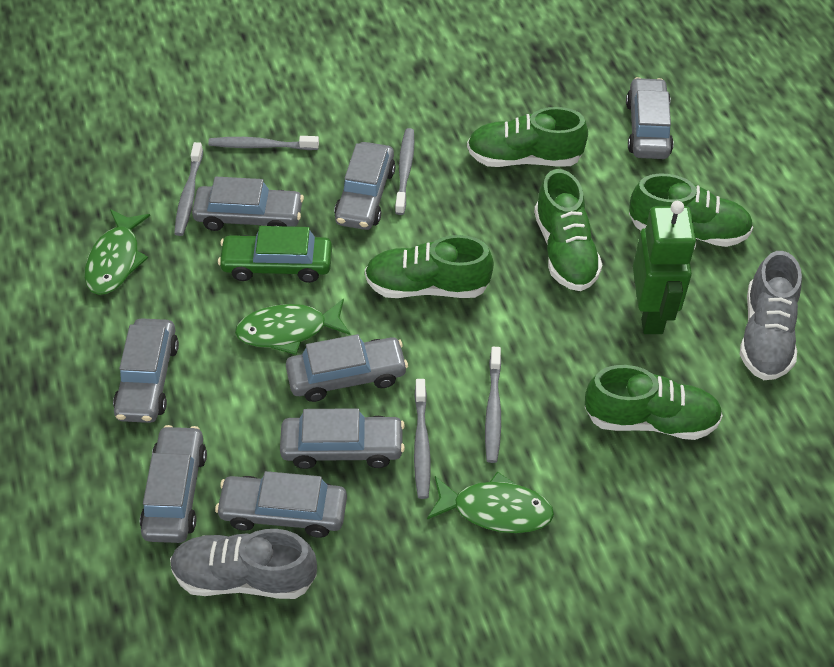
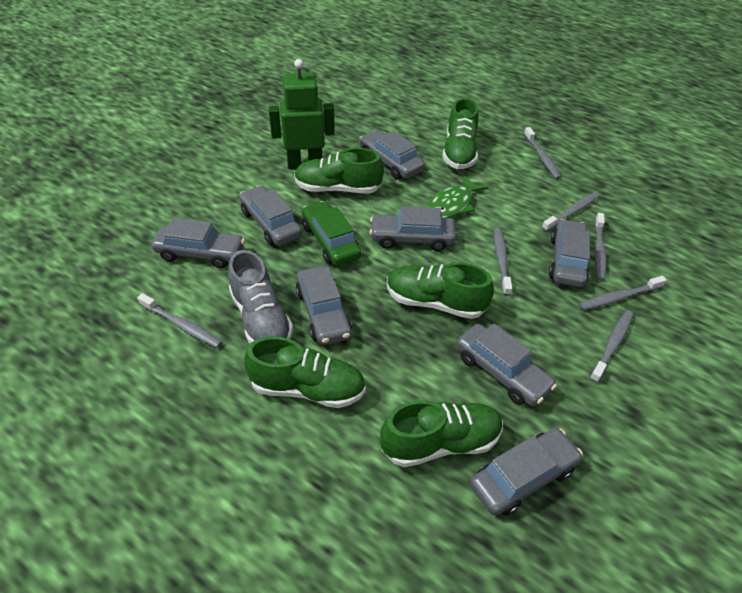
green fish: 3 -> 1
grey shoe: 2 -> 1
grey toothbrush: 5 -> 7

